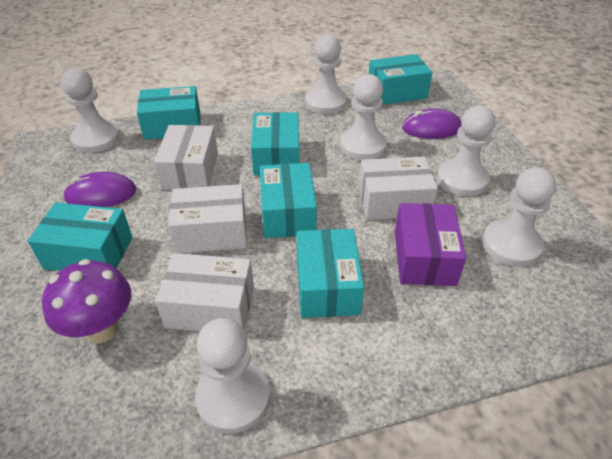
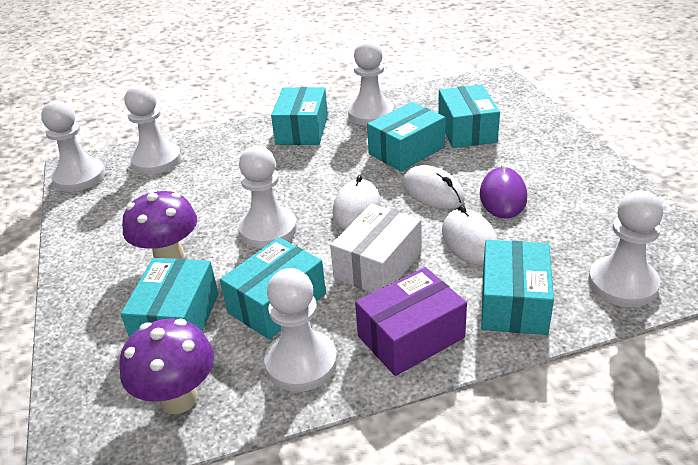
purple mouse: 2 -> 1
purple mushroom: 1 -> 2
white box: 4 -> 1
white mouse: 0 -> 3

